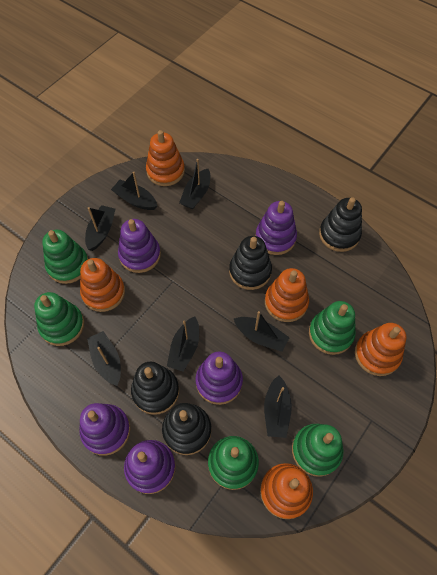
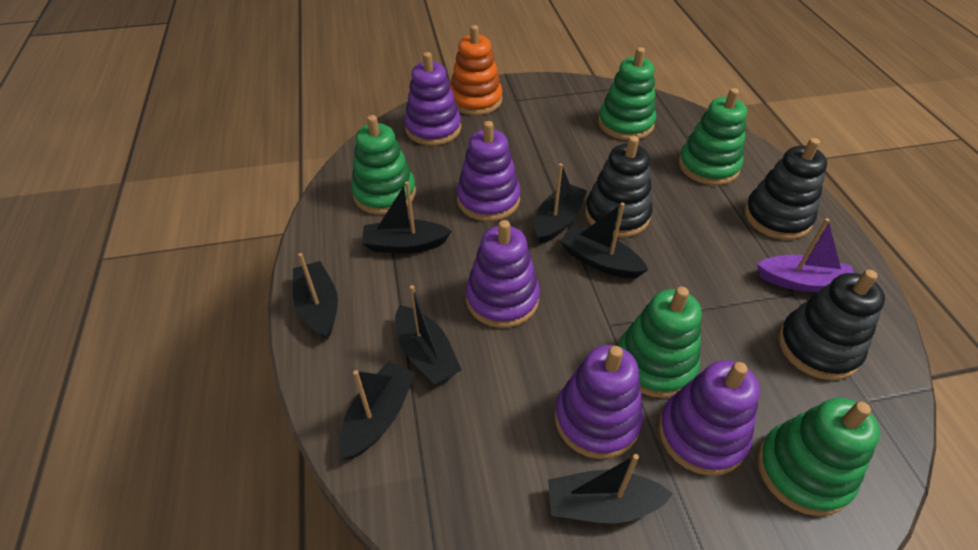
black stacking toy: 4 -> 3
orange stacking toy: 5 -> 1
purple boat: 0 -> 1

